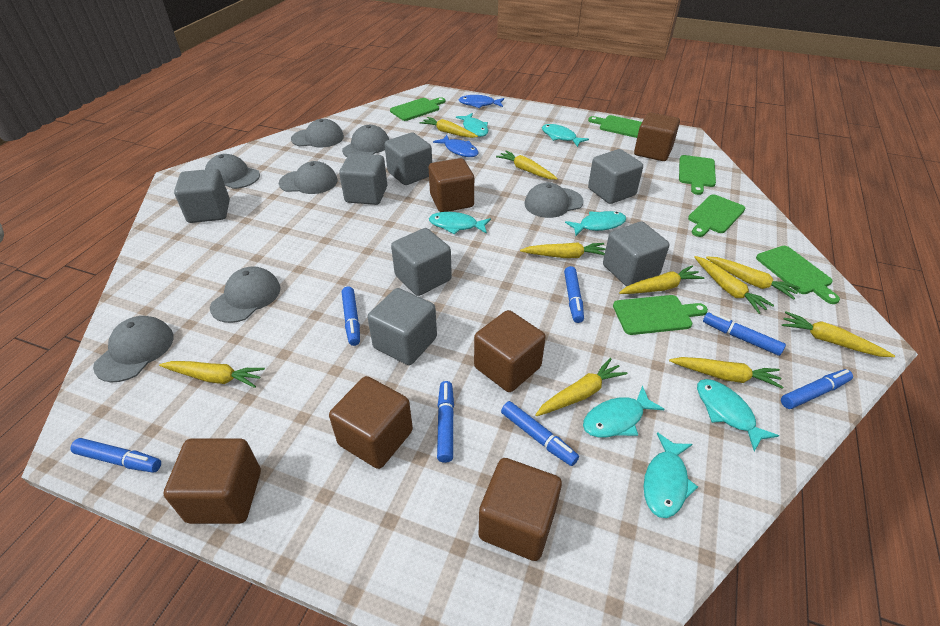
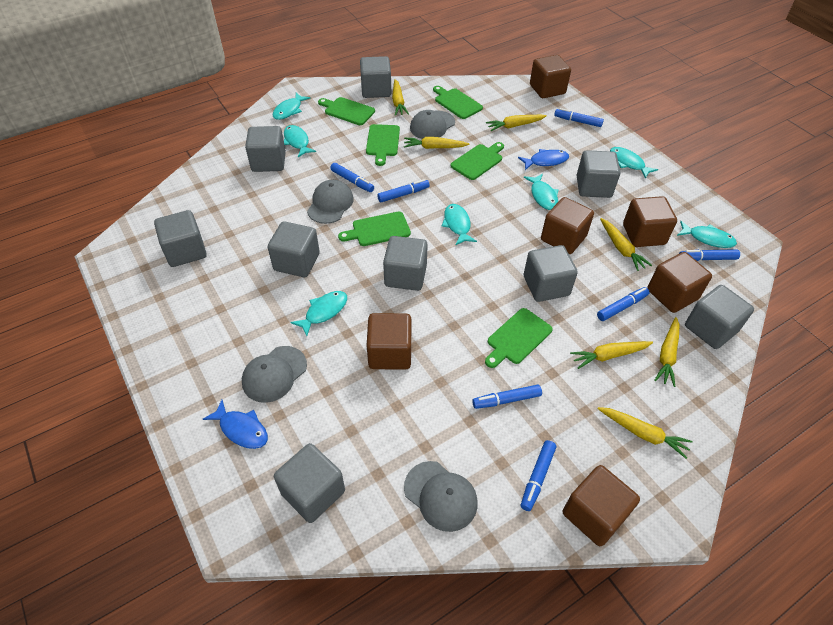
grey cap: 7 -> 4
grey cube: 7 -> 9
yellow carrot: 10 -> 7

